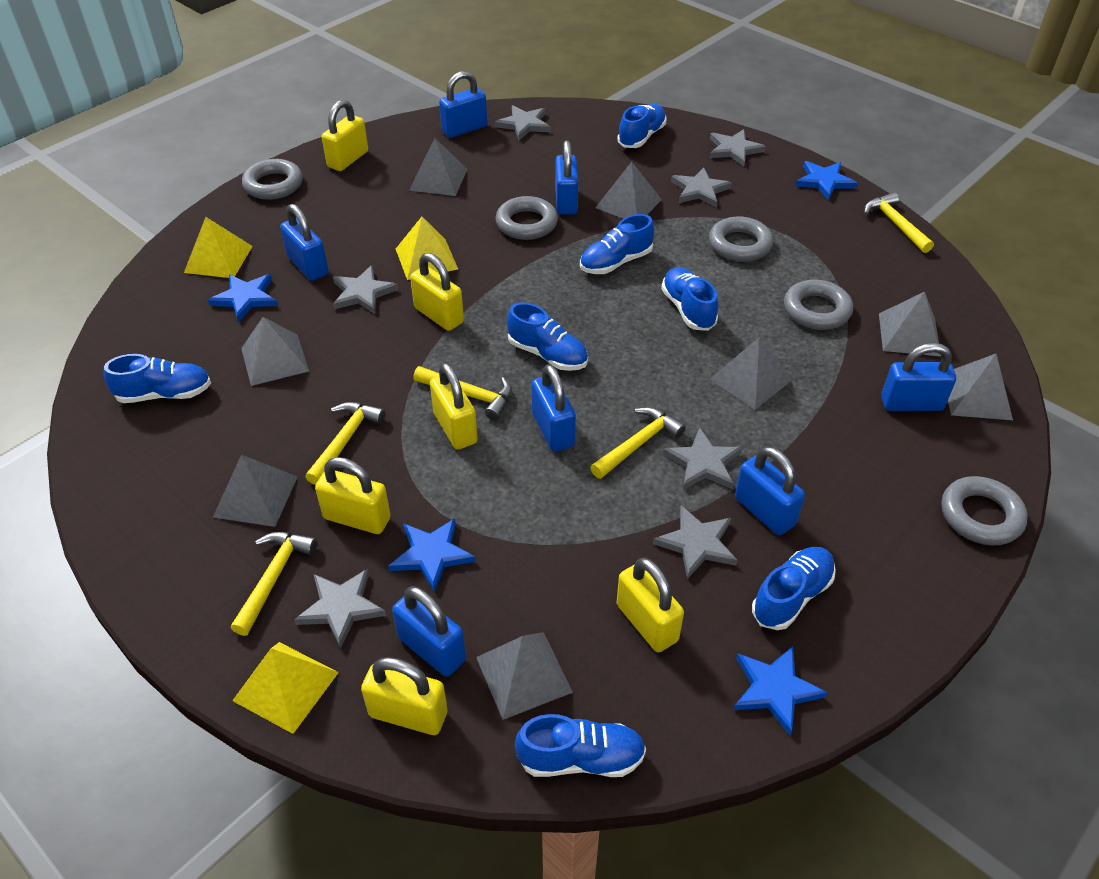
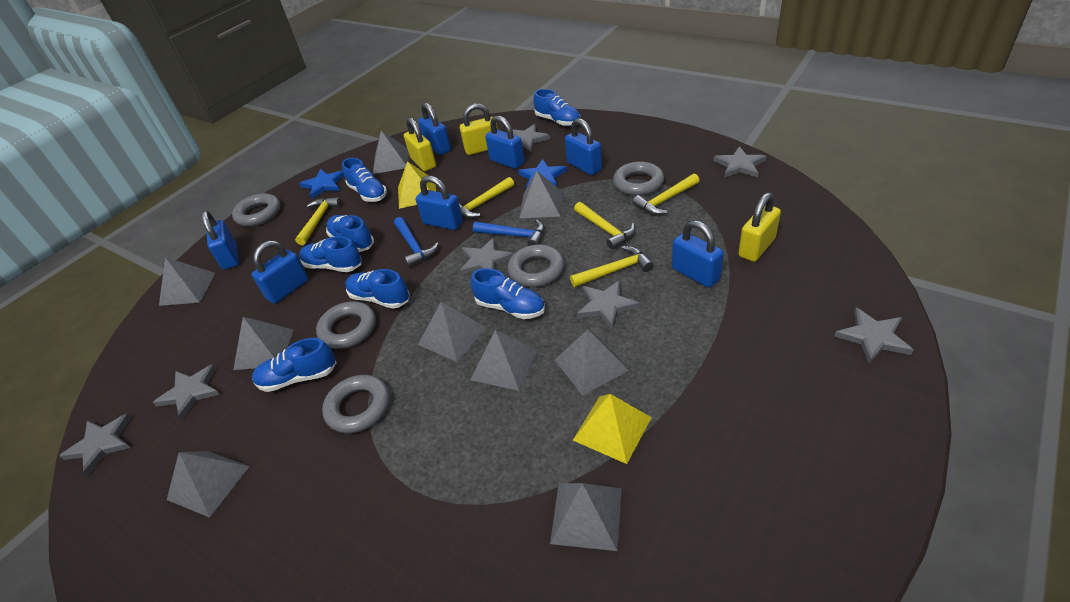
blue hammer: 0 -> 2
blue star: 4 -> 2
grey pyramid: 8 -> 9
yellow padlock: 6 -> 3
yellow pyramid: 3 -> 2

